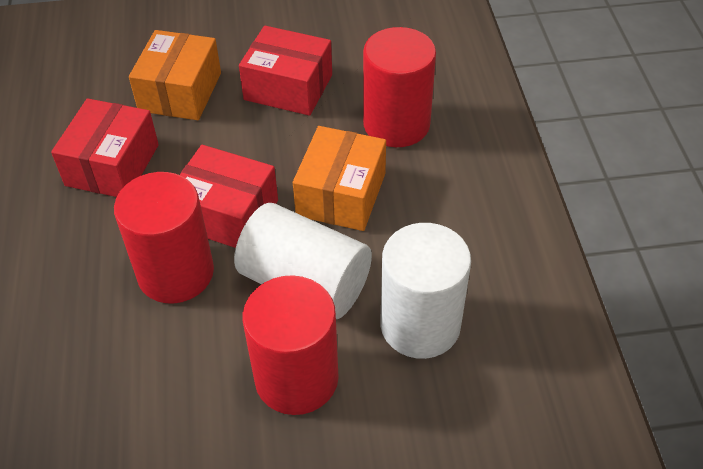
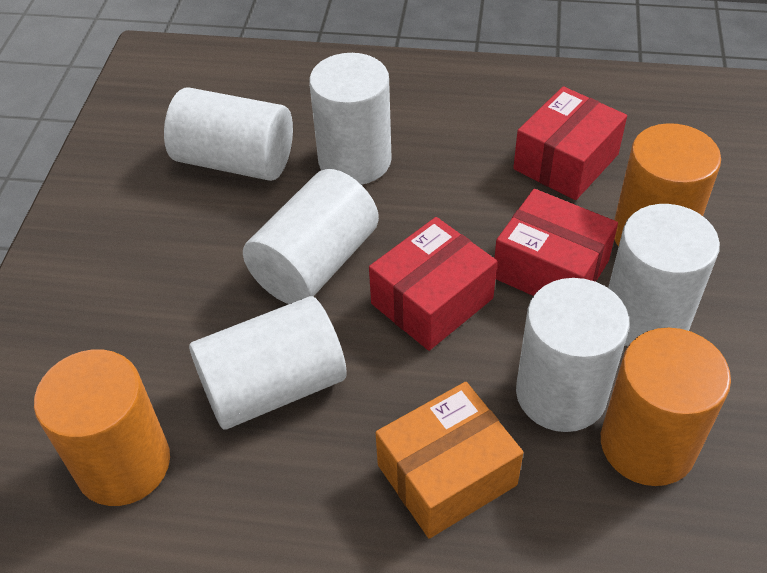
orange box: 2 -> 1
orange cylinder: 0 -> 3
red cylinder: 3 -> 0
white cylinder: 2 -> 6

